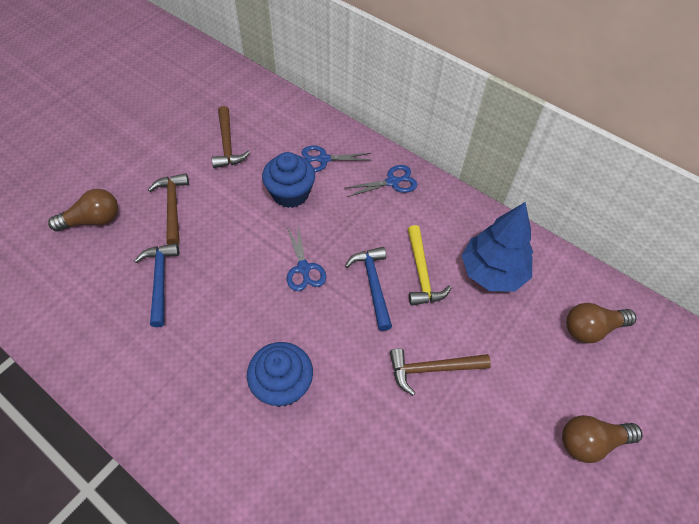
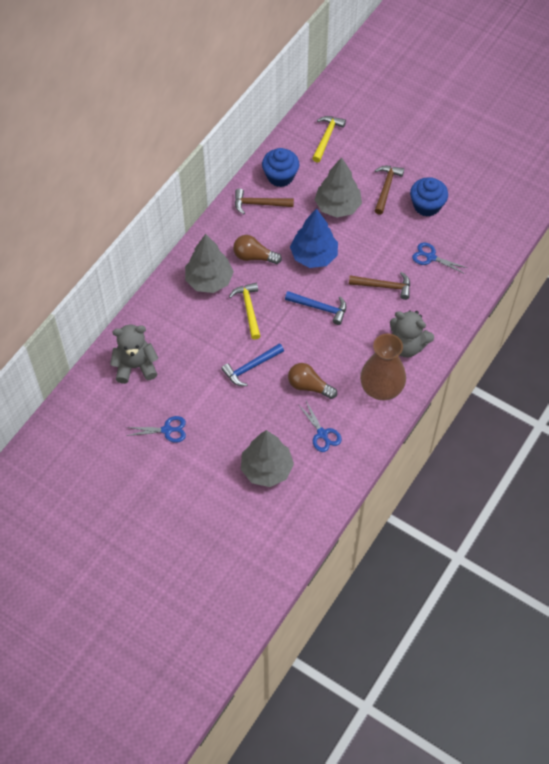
brown light bulb: 3 -> 2
brown vase: 0 -> 1
grey teddy bear: 0 -> 2
grey tree: 0 -> 3
yellow hammer: 1 -> 2

